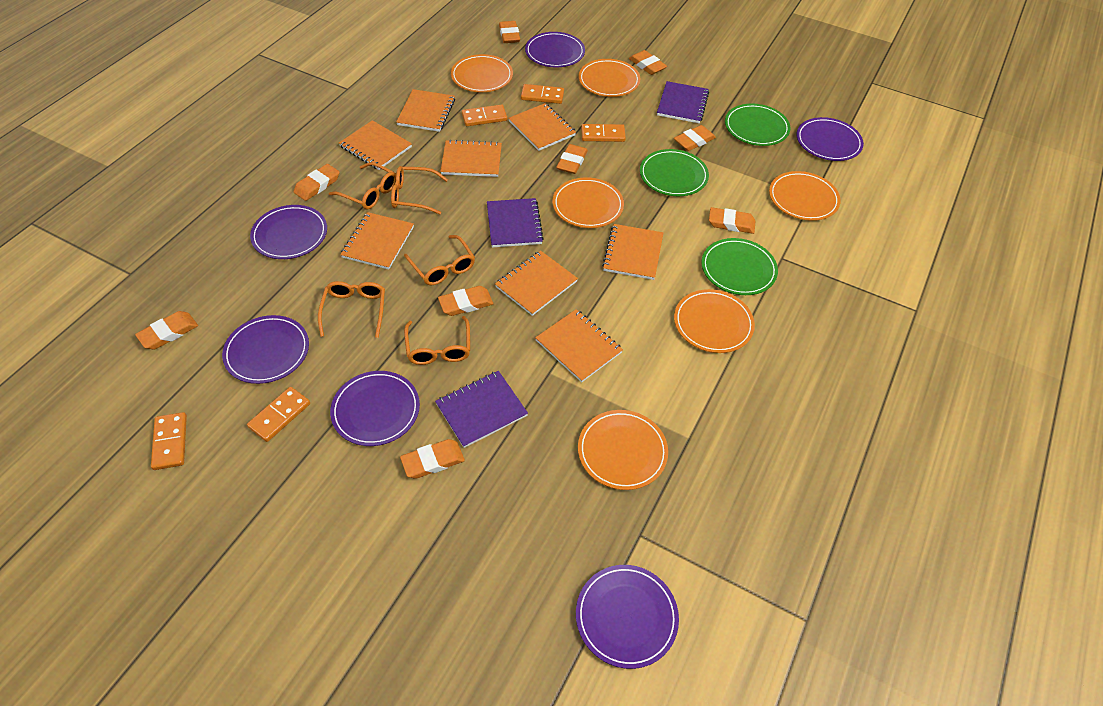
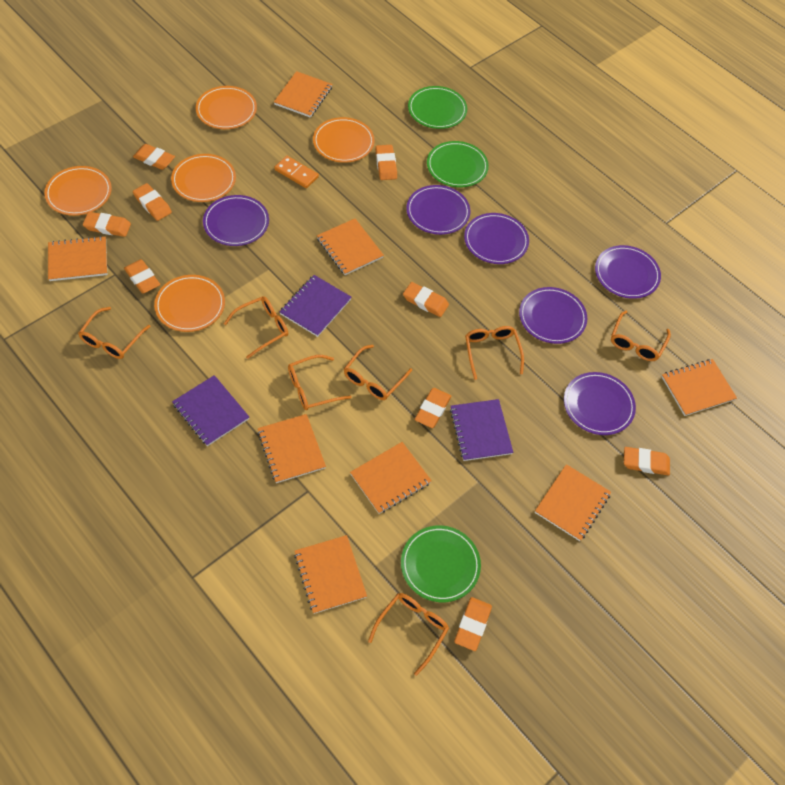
orange domino: 5 -> 1
orange glasses: 5 -> 7
orange plate: 6 -> 5

